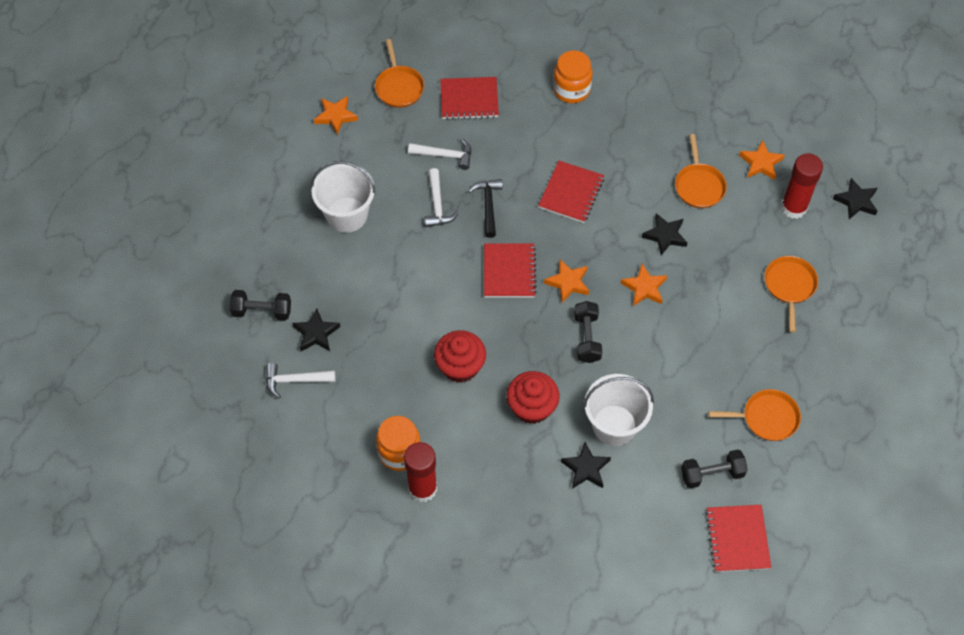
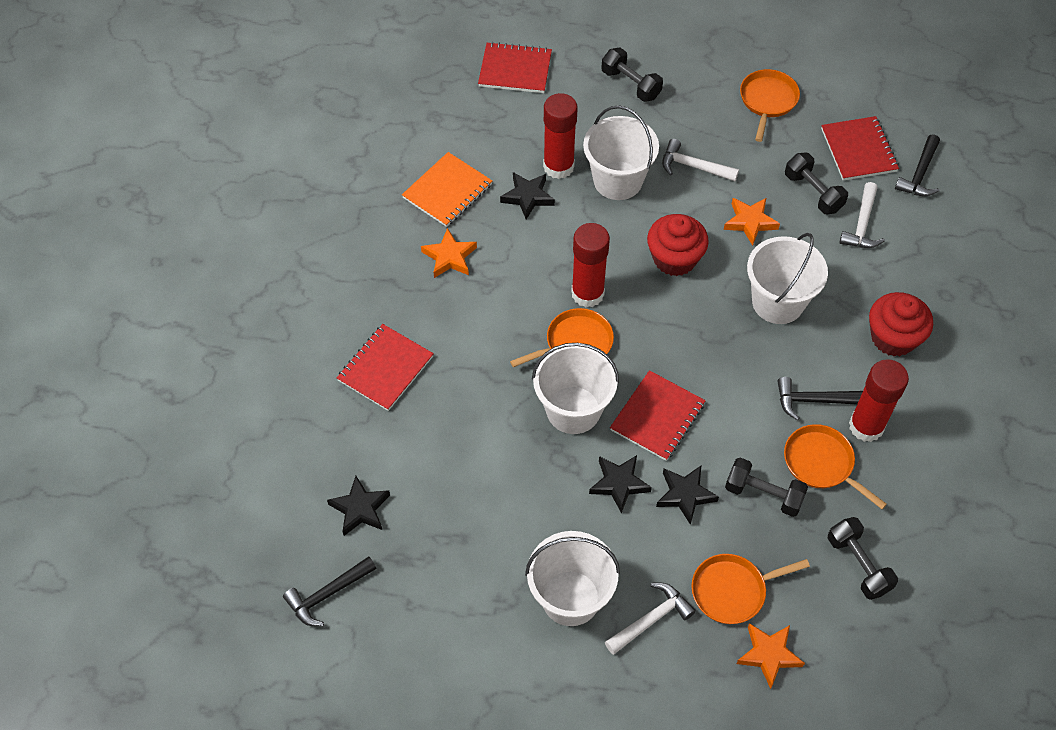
black dumbbell: 3 -> 4
black hammer: 1 -> 3
orange jar: 2 -> 0
orange notebook: 0 -> 1
orange star: 4 -> 3
red glue stick: 2 -> 3
white bucket: 2 -> 4

